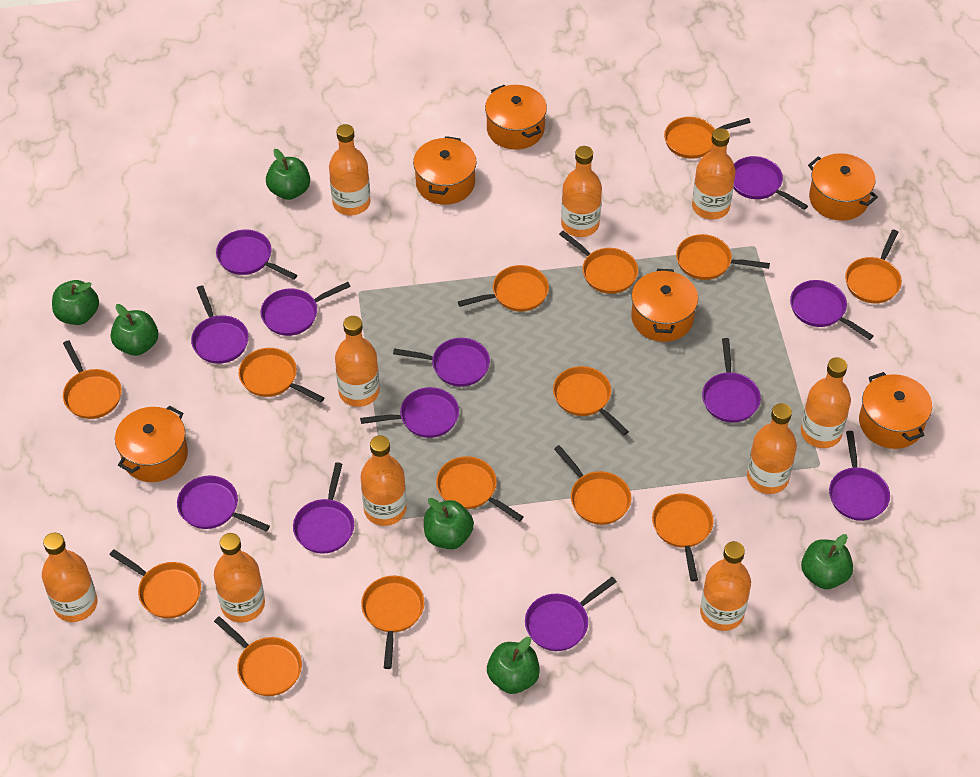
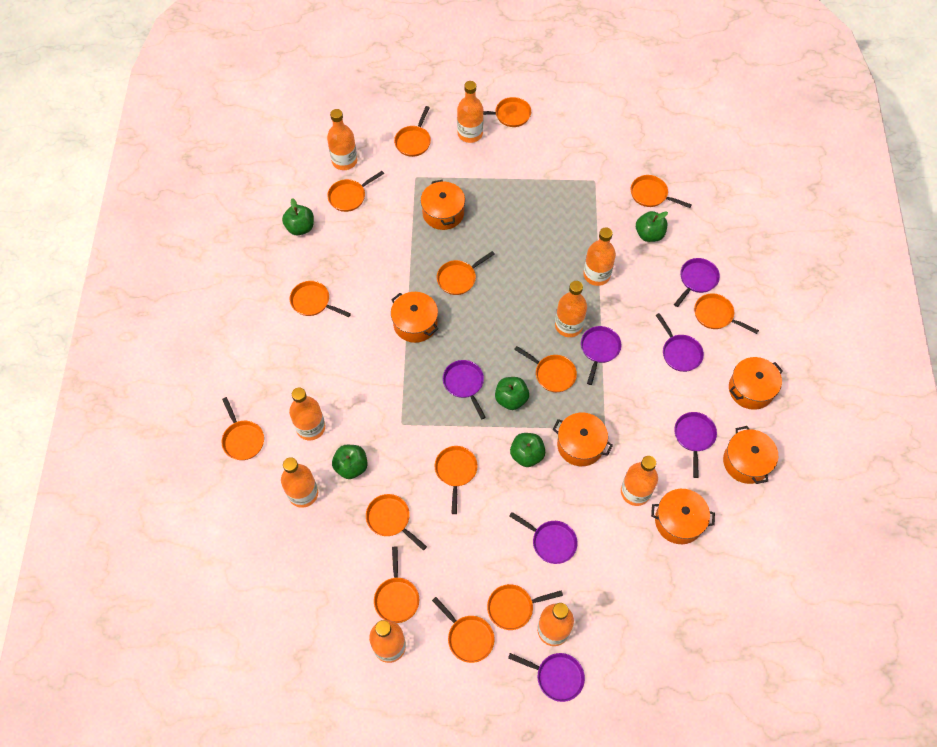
green apple: 6 -> 5
orange bottle: 10 -> 9
purple pan: 12 -> 7

